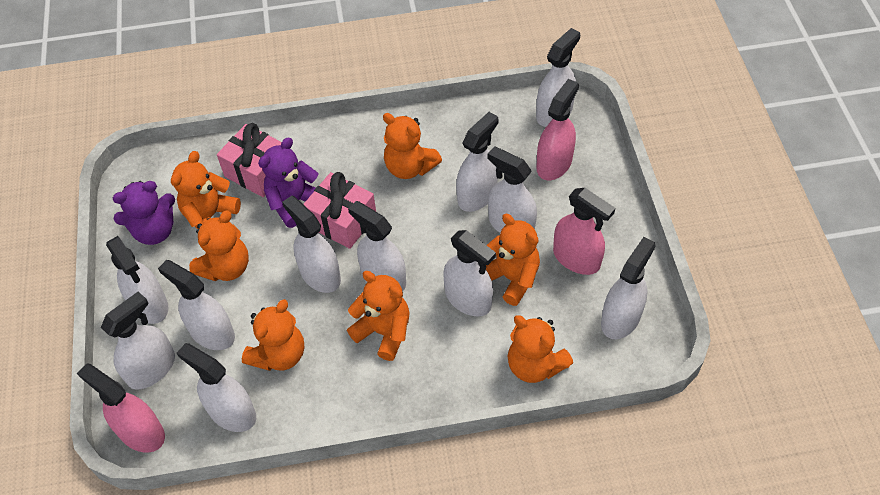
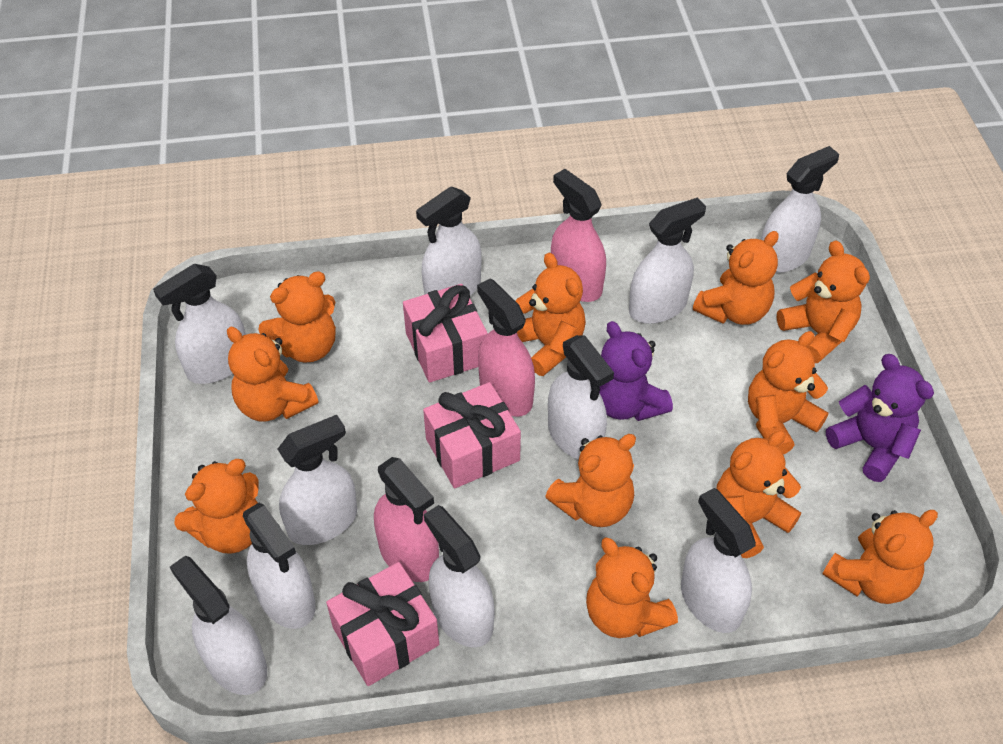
orange teddy bear: 7 -> 11
pink gift: 2 -> 3
white spray bottle: 11 -> 10

